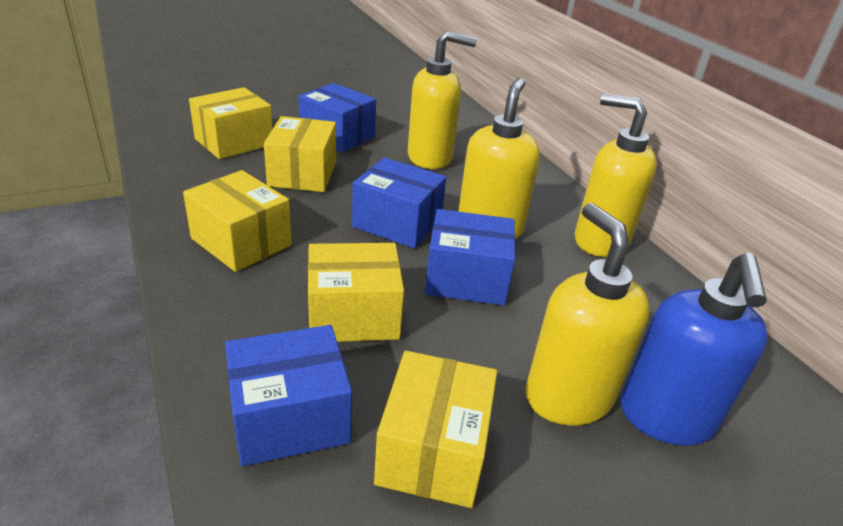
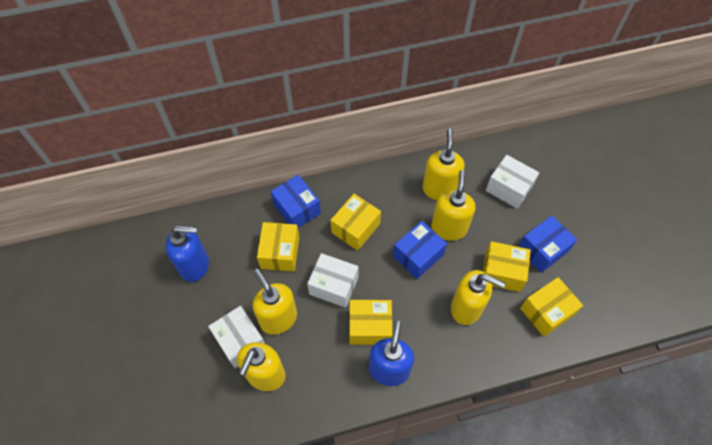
blue box: 4 -> 3
blue soap dispenser: 1 -> 2
white box: 0 -> 3
yellow soap dispenser: 4 -> 5

